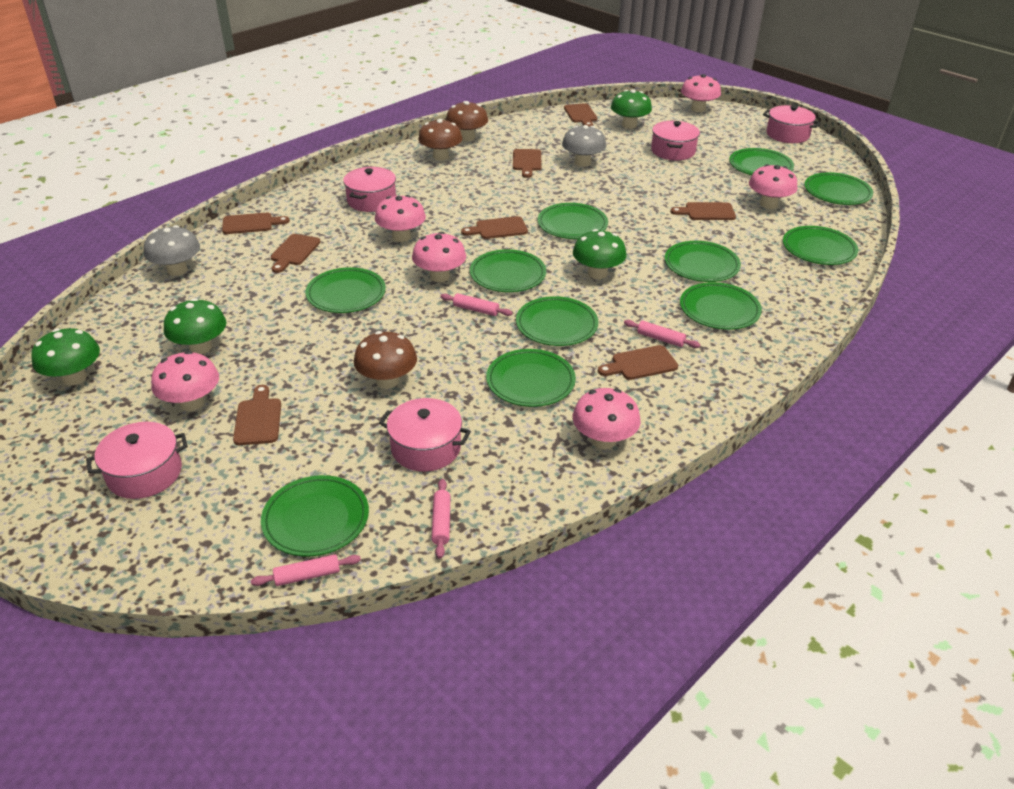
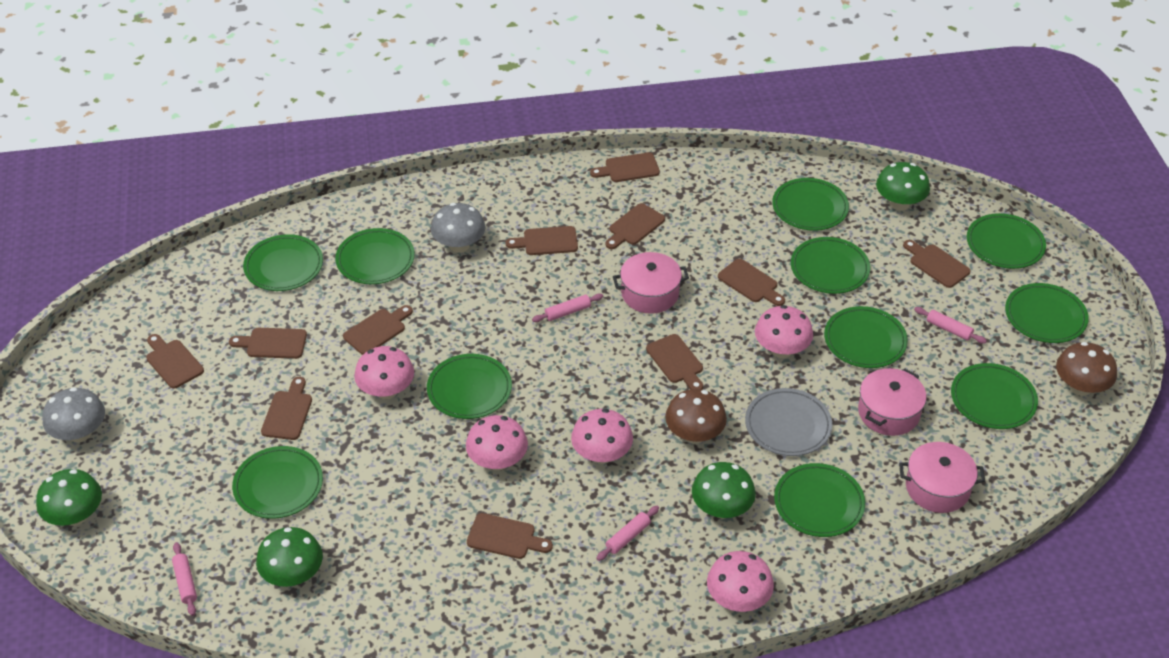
brown cutting board: 8 -> 11
brown mushroom: 3 -> 2
grey plate: 0 -> 1
pink mushroom: 6 -> 5
pink pot: 5 -> 3

